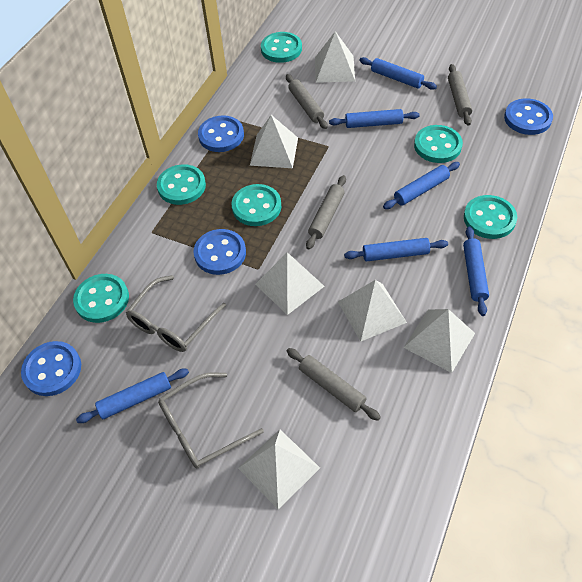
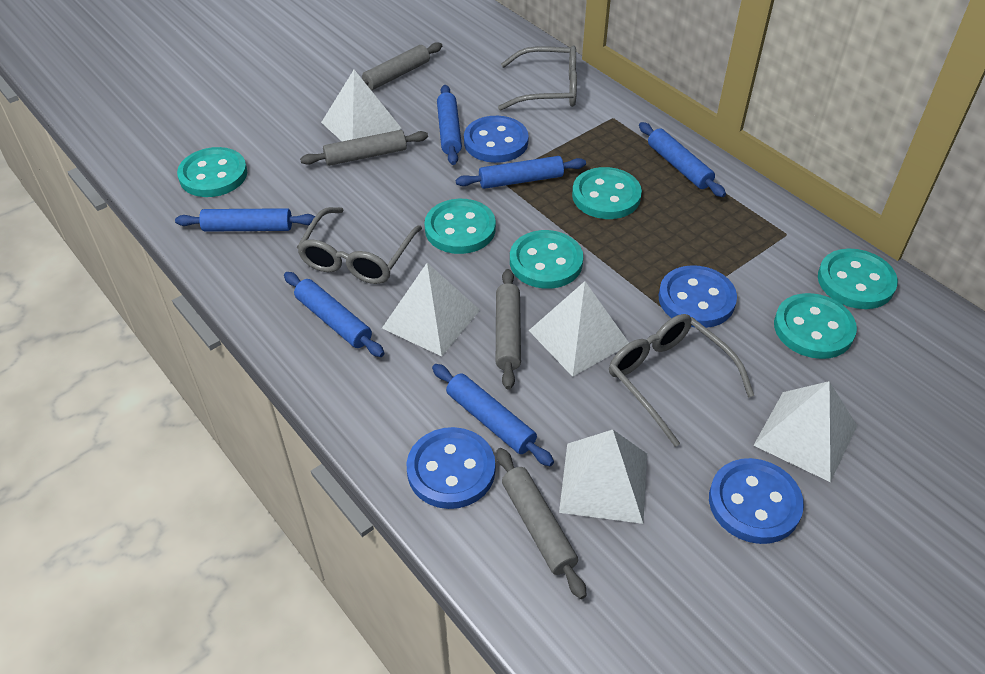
grey glasses: 2 -> 3
white pyramid: 6 -> 5

